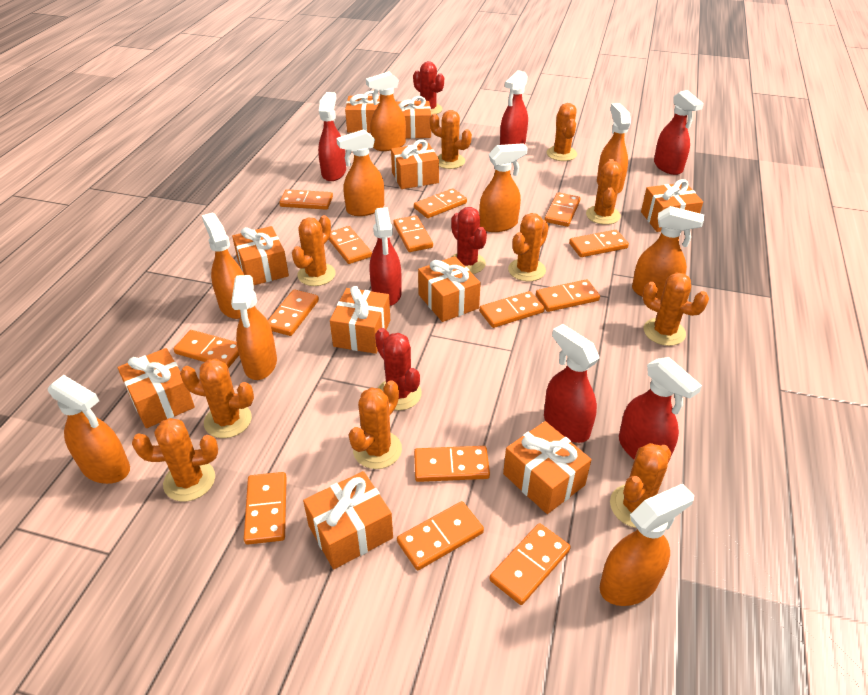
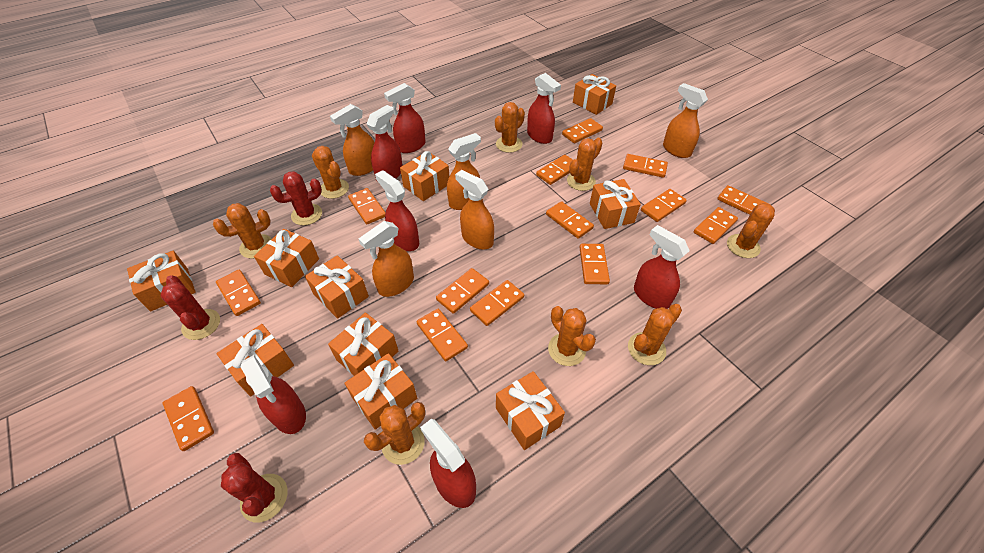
orange cactus: 10 -> 8
orange spray bottle: 9 -> 5
red spray bottle: 6 -> 7

